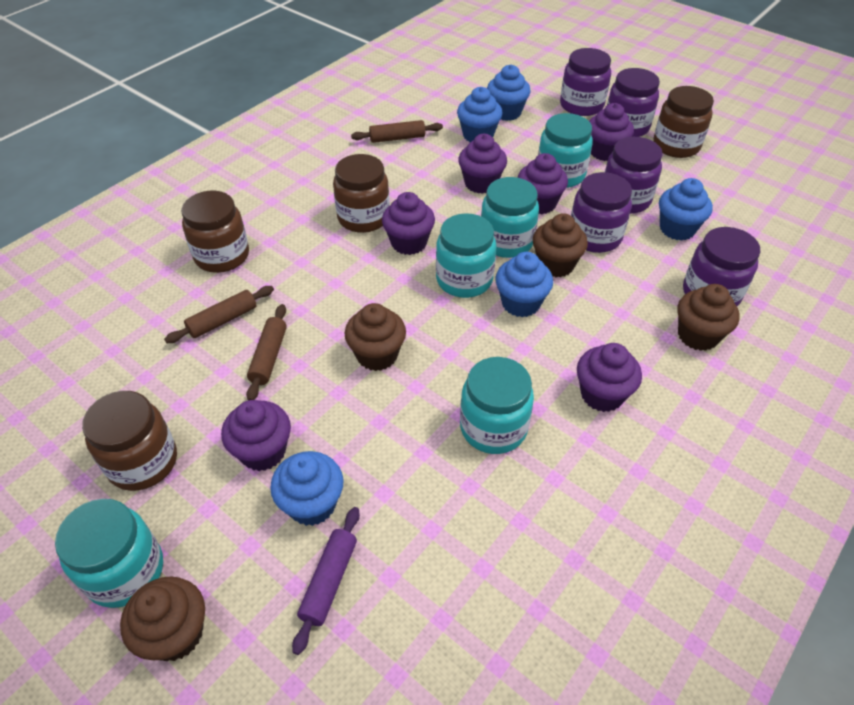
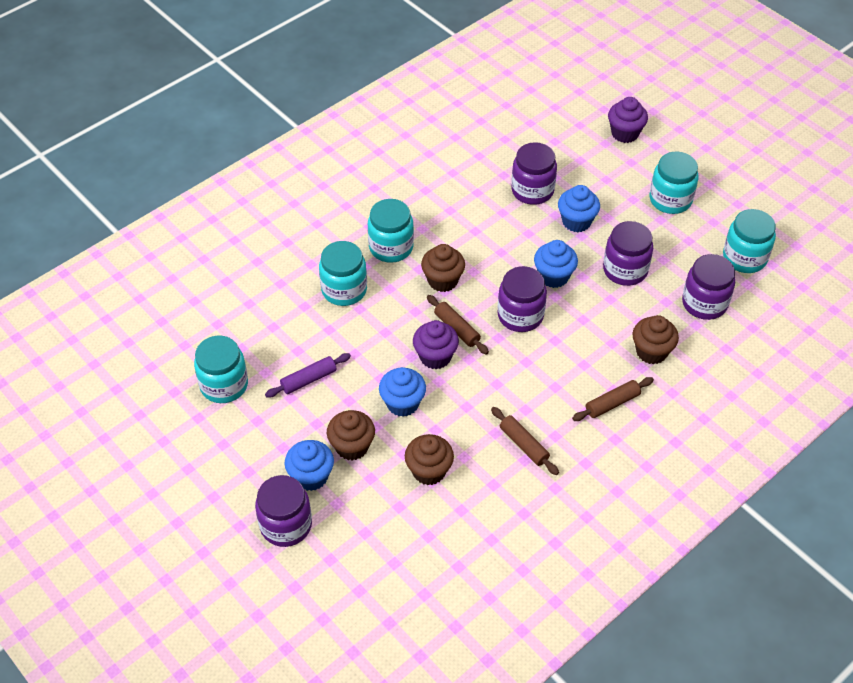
blue cupcake: 5 -> 4
brown jar: 4 -> 0
purple cupcake: 6 -> 2

